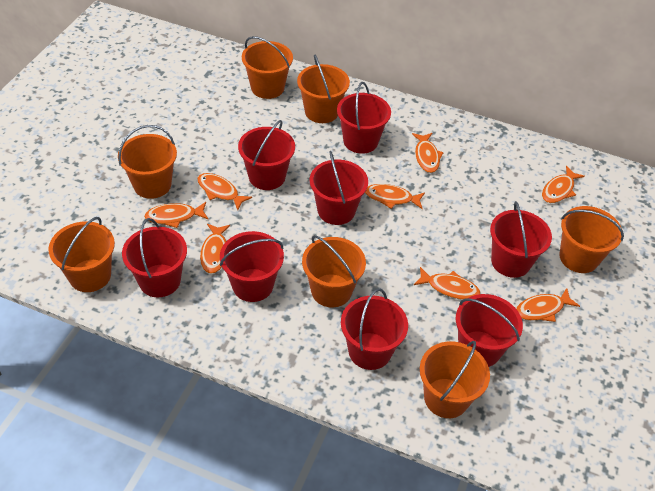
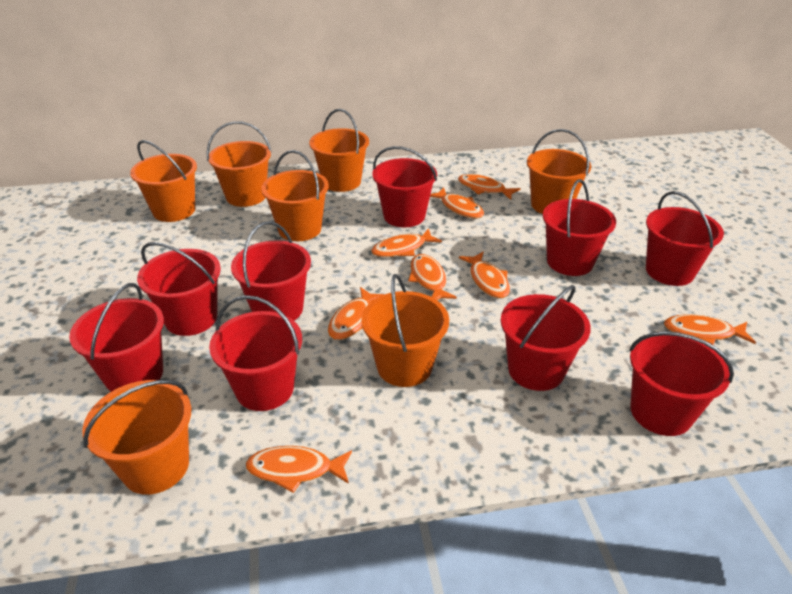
red bucket: 8 -> 9

